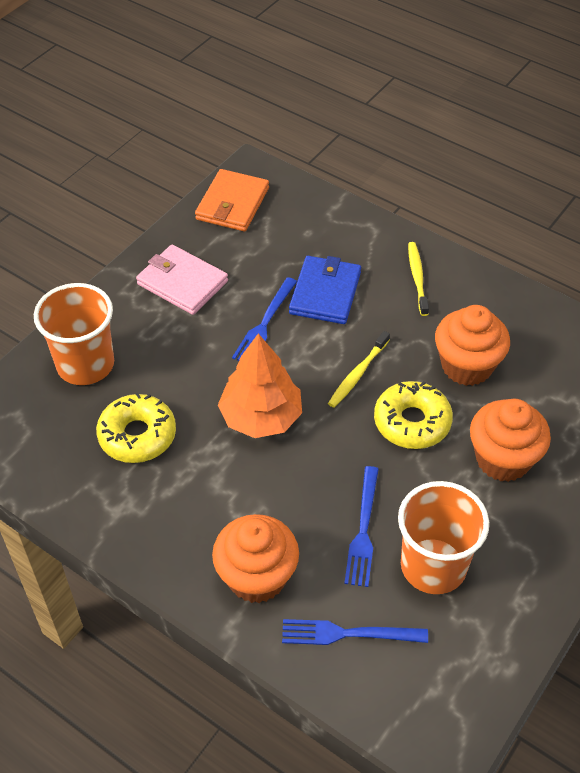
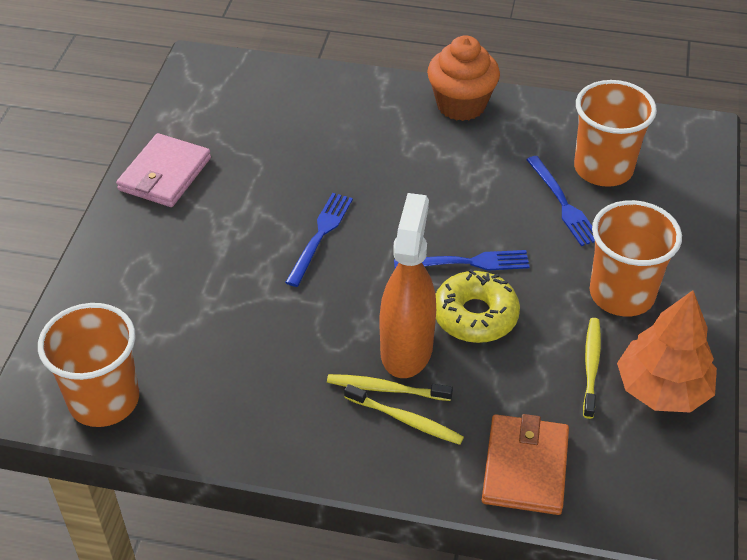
blue wallet: 1 -> 0
orange cup: 2 -> 3
orange cupcake: 3 -> 1
orange spray bottle: 0 -> 1
yellow donut: 2 -> 1
yellow toothbrush: 2 -> 3

